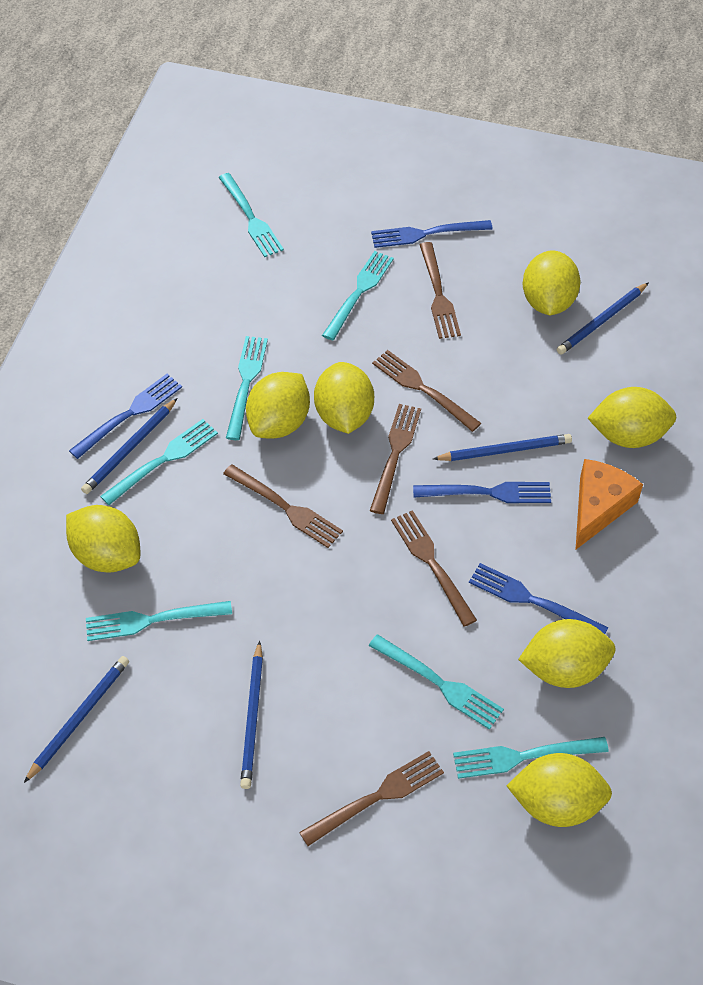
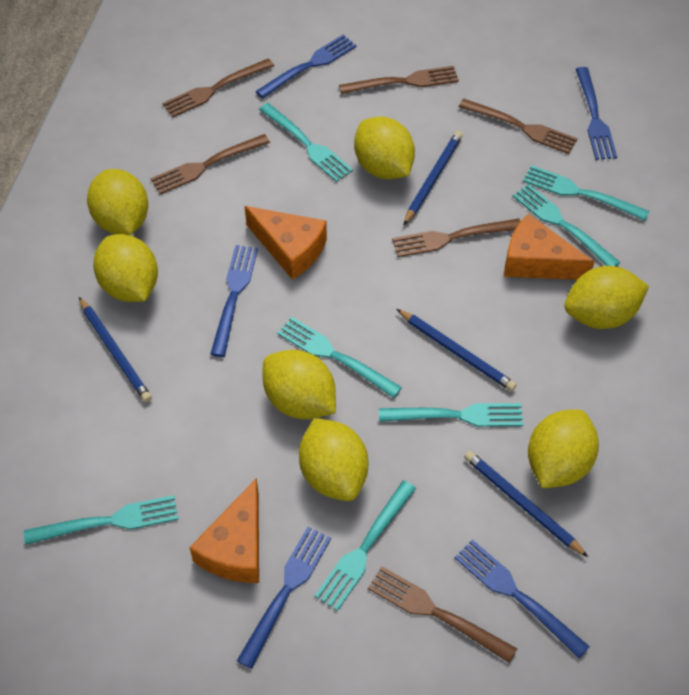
blue fork: 4 -> 5
blue pencil: 5 -> 4
orange cheese: 1 -> 3

